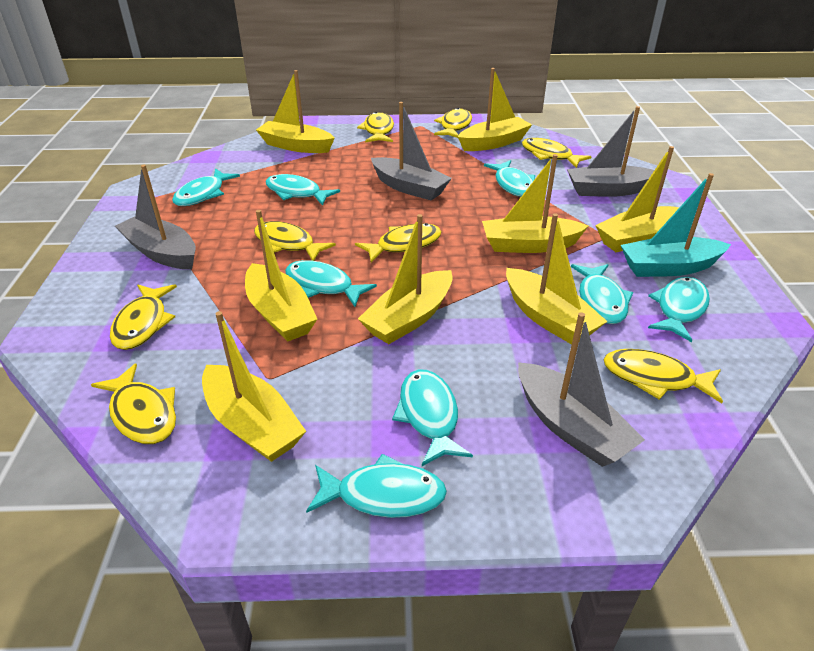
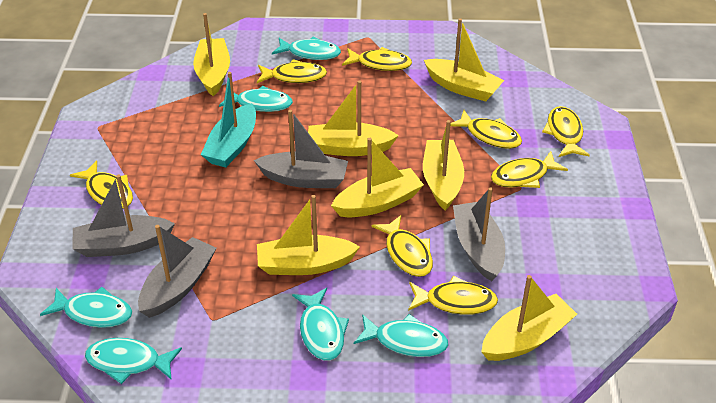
turquoise fish: 8 -> 6
yellow boat: 8 -> 7

